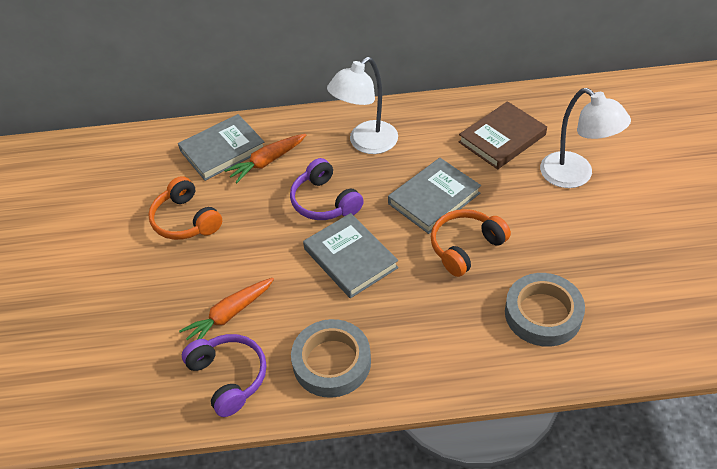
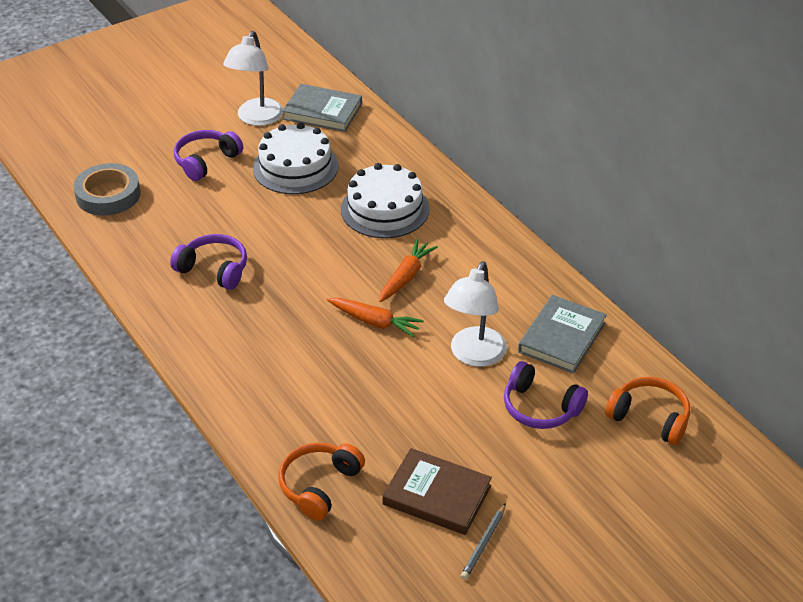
grey book: 3 -> 2
grey pencil: 0 -> 1
grey tape: 2 -> 1
purple headphones: 2 -> 3
white cake: 0 -> 2

